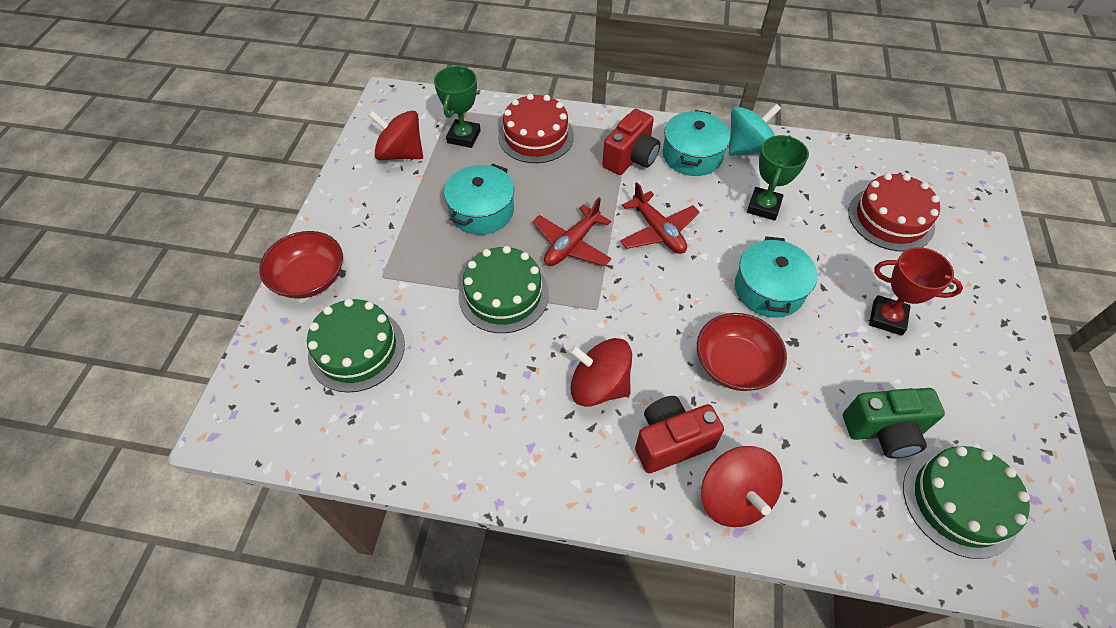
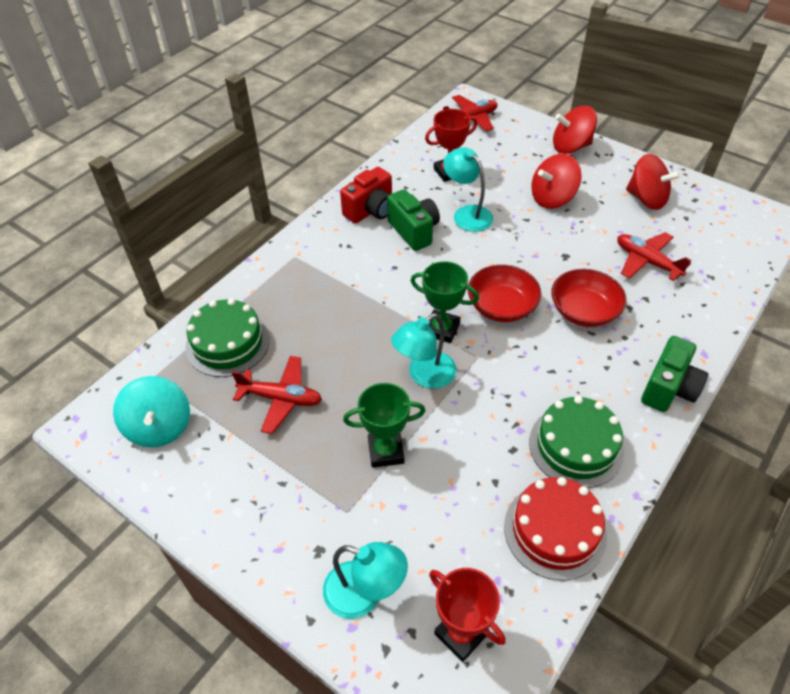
green cake: 3 -> 2
green camera: 1 -> 2
red cake: 2 -> 1
red camera: 2 -> 1
red plane: 2 -> 3
red trophy: 1 -> 2
turquoise lamp: 0 -> 3
turquoise pot: 3 -> 0

